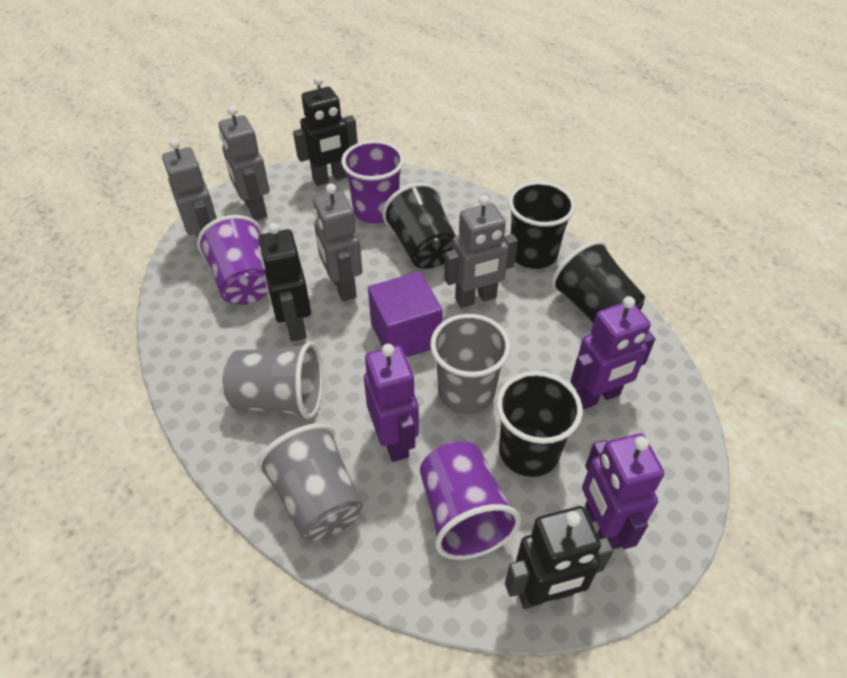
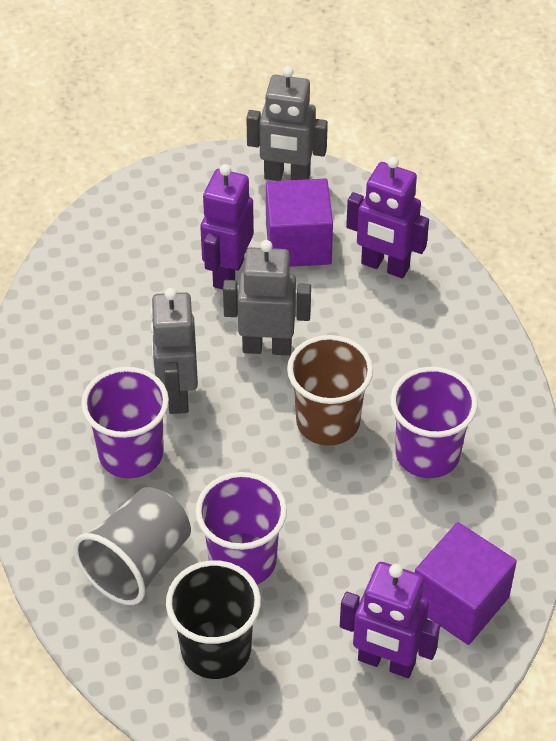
black cup: 4 -> 1
black robot: 3 -> 0
brown cup: 0 -> 1
grey cup: 3 -> 1
grey robot: 4 -> 3
purple cube: 1 -> 2

